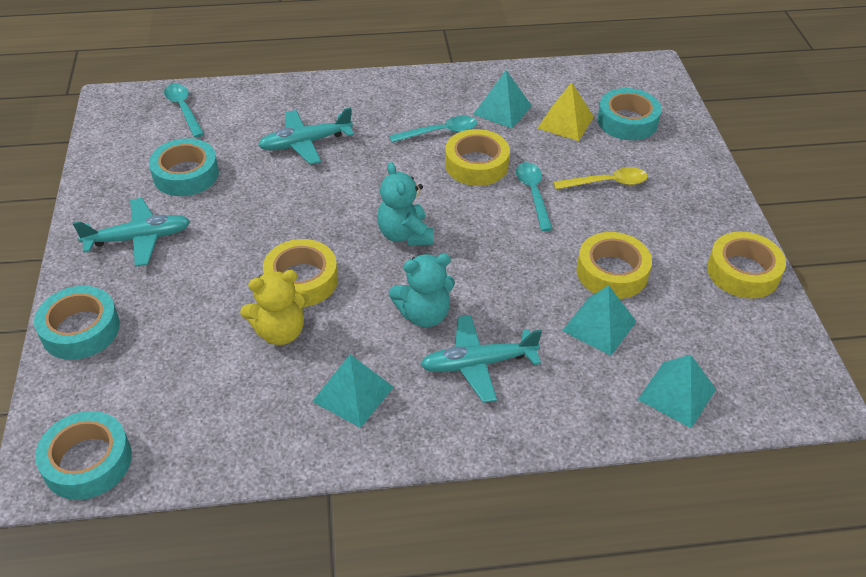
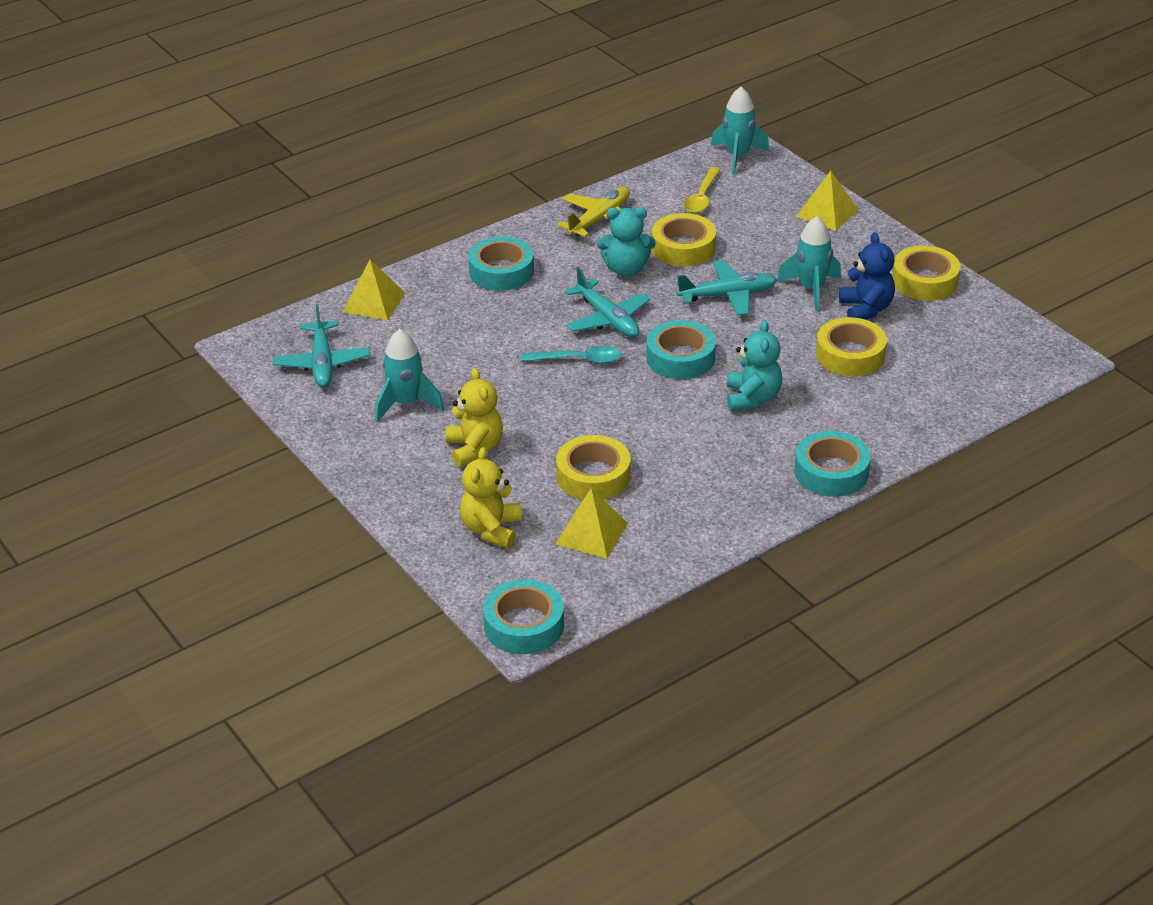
blue teddy bear: 0 -> 1
turquoise pyramid: 4 -> 0
turquoise rocket: 0 -> 3
turquoise spoon: 3 -> 1
yellow plane: 0 -> 1
yellow pyramid: 1 -> 3
yellow teddy bear: 1 -> 2

